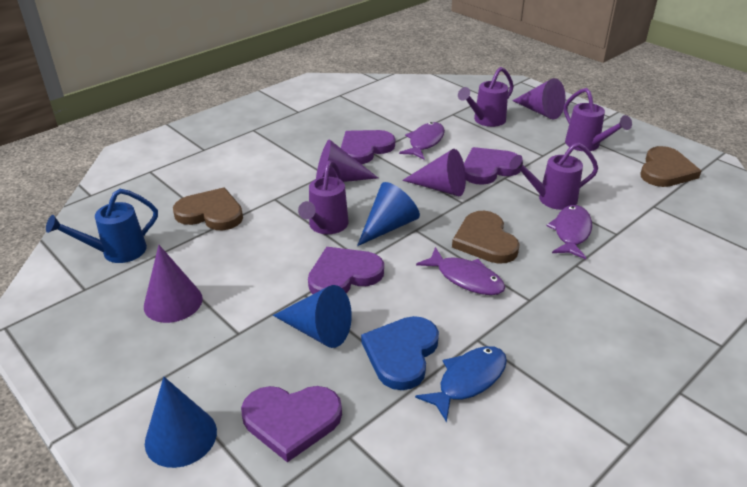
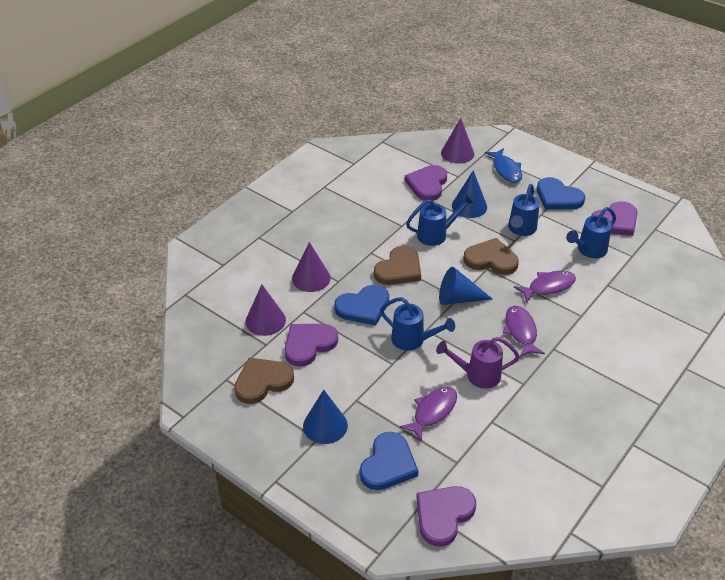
blue heart: 1 -> 3
blue watering can: 1 -> 4
purple cone: 4 -> 3
purple watering can: 4 -> 1

